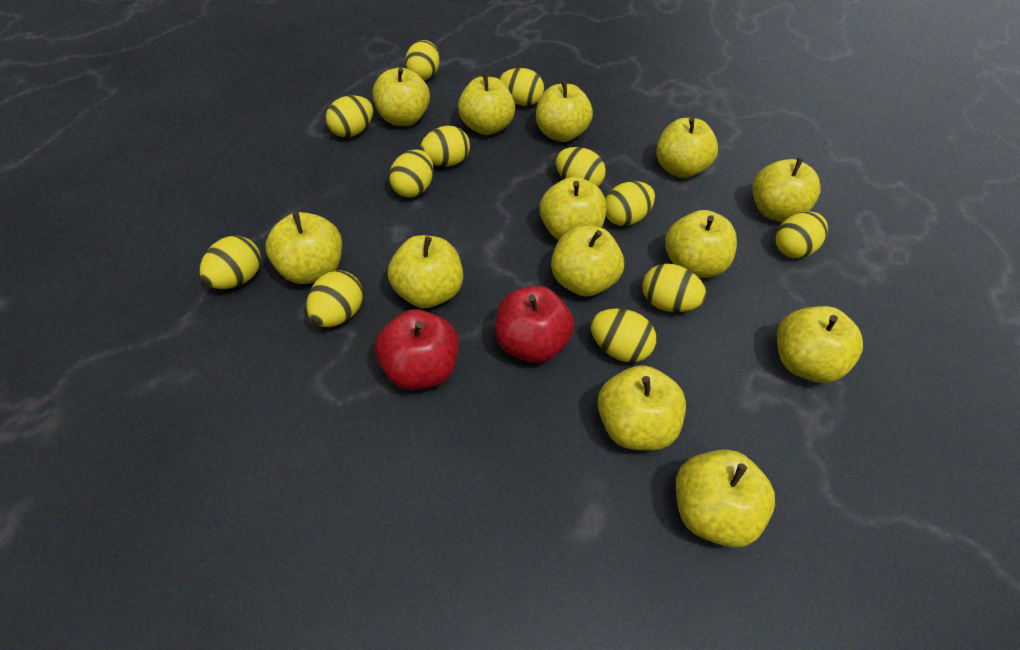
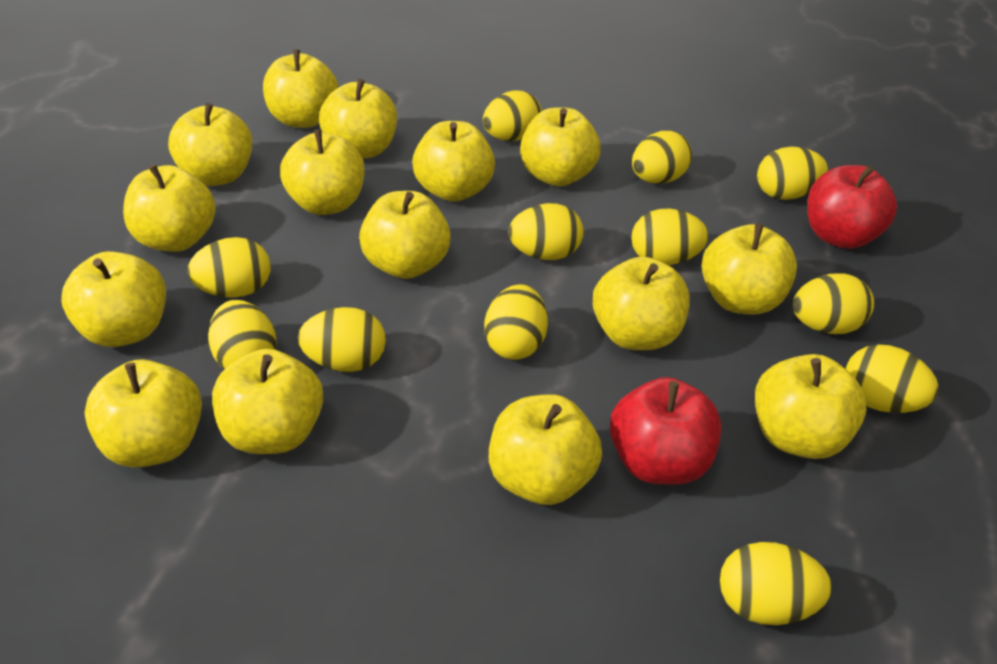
yellow apple: 13 -> 15

